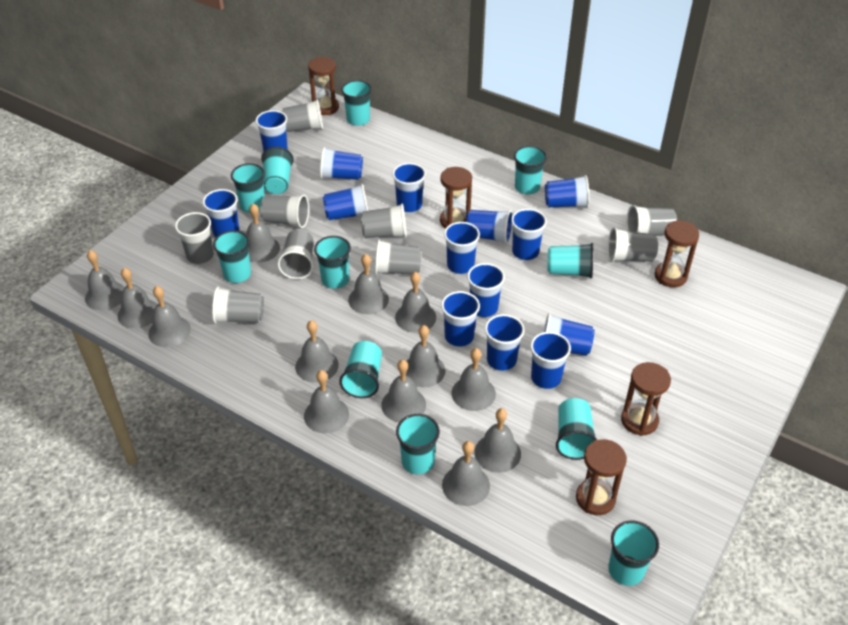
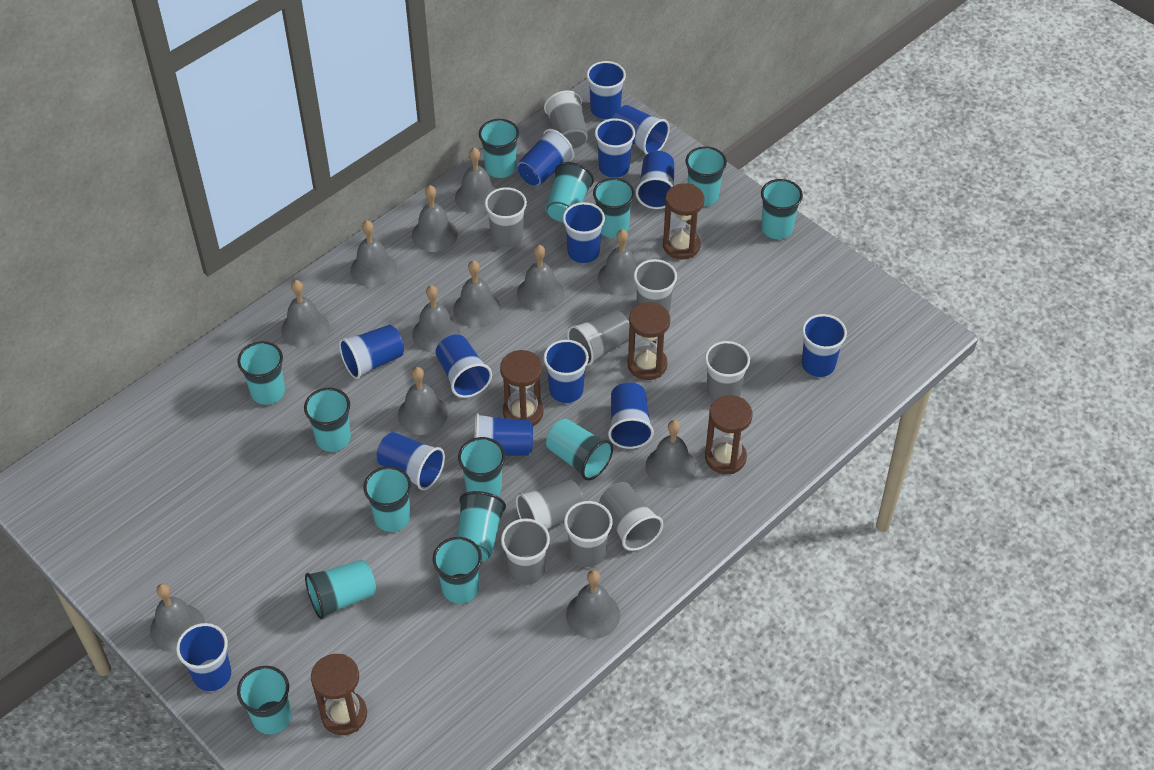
grey bell: 13 -> 12
turquoise cup: 11 -> 14

